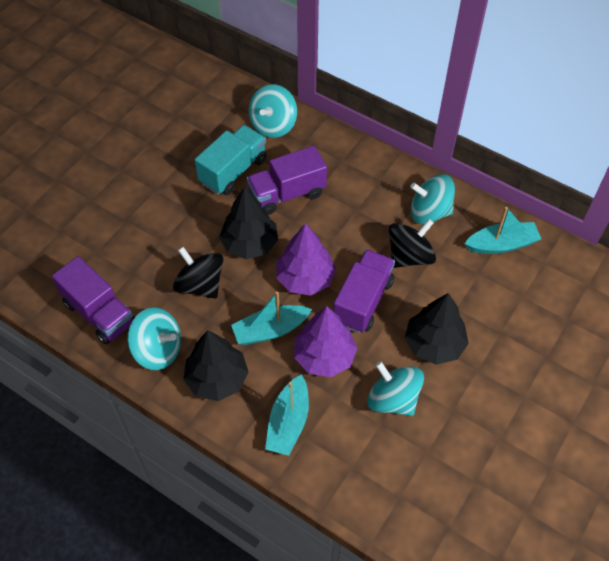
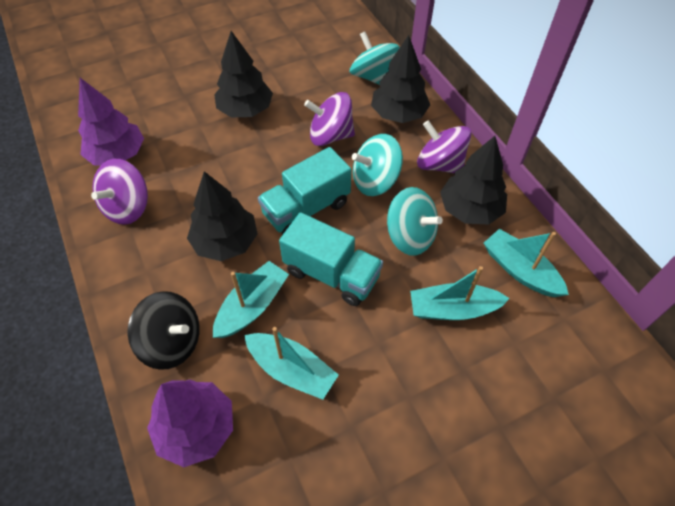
black spinning top: 2 -> 1
black tree: 3 -> 4
purple spinning top: 0 -> 3
purple truck: 3 -> 0
turquoise boat: 3 -> 4
turquoise spinning top: 4 -> 3
turquoise truck: 1 -> 2

